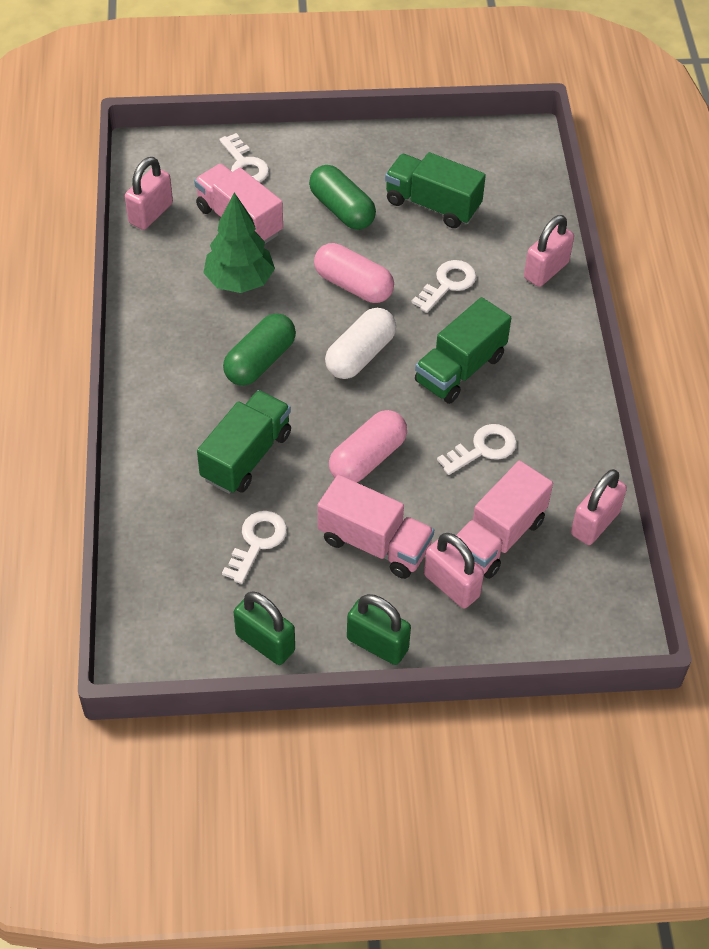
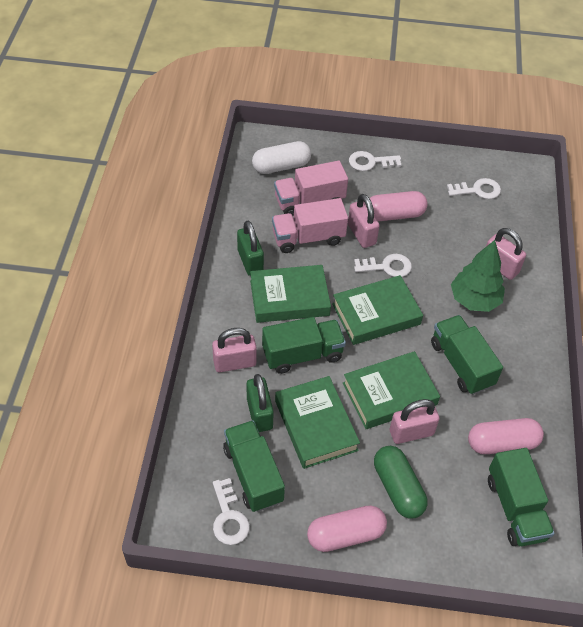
green book: 0 -> 4
green capsule: 2 -> 1
green truck: 3 -> 4
pink capsule: 2 -> 3
pink truck: 3 -> 2

